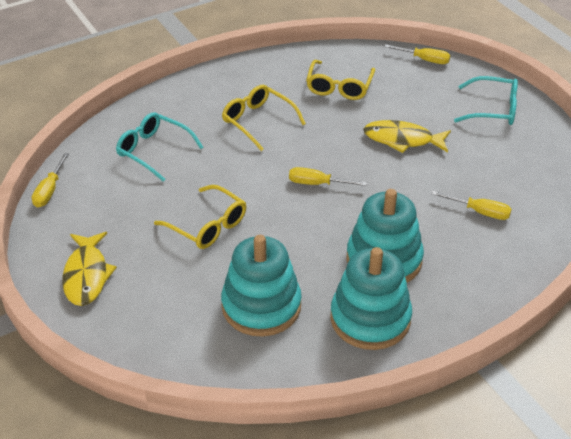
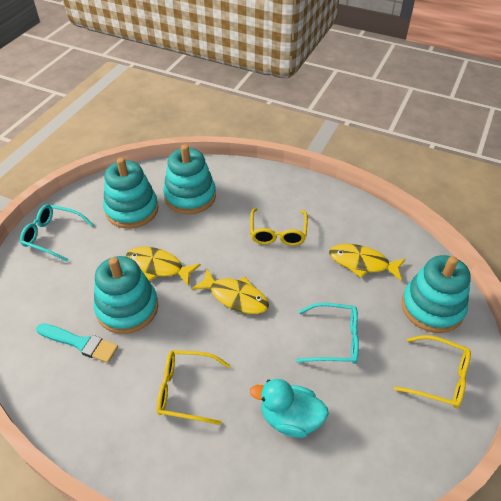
turquoise brush: 0 -> 1
turquoise duck: 0 -> 1
turquoise stacking toy: 3 -> 4
yellow fish: 2 -> 3
yellow screwdriver: 4 -> 0

